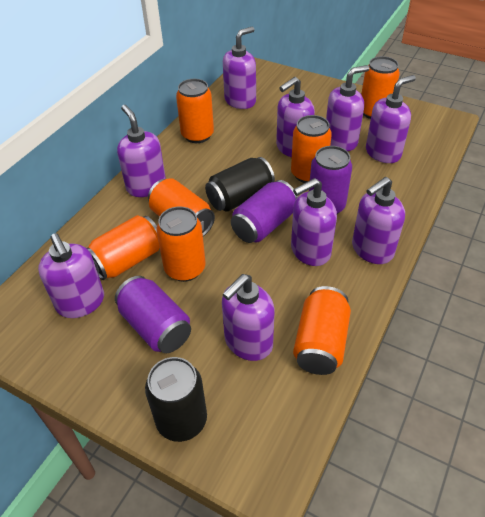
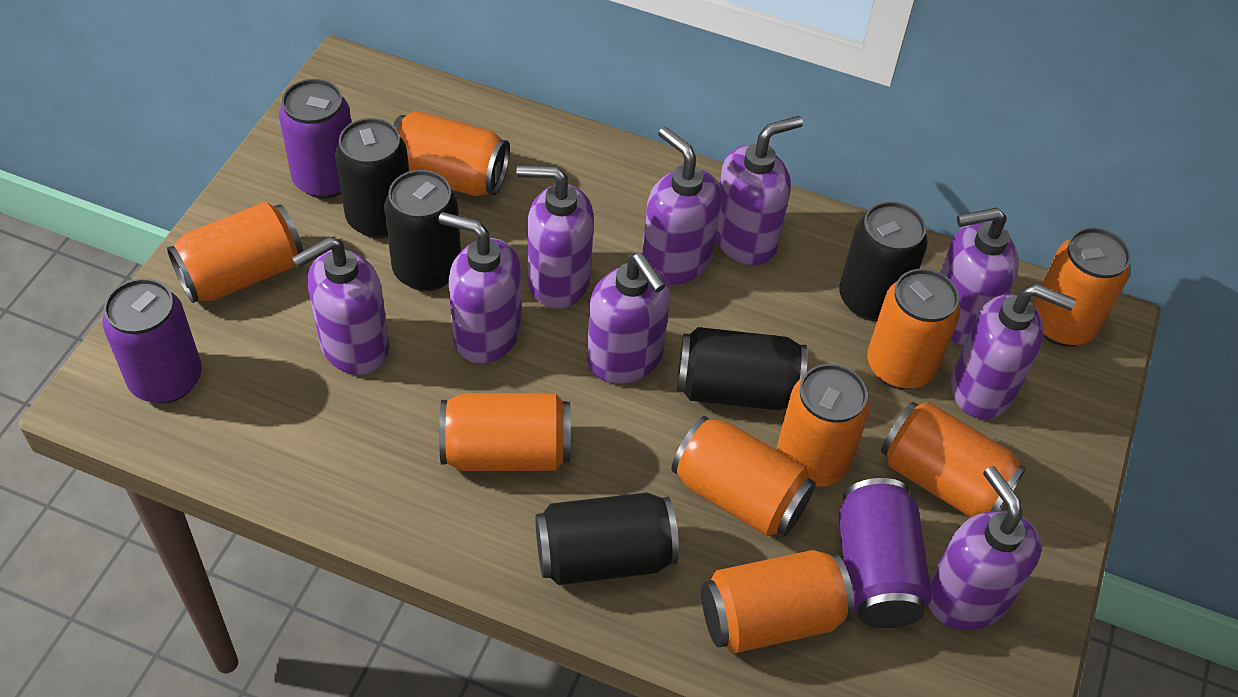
black can: 2 -> 5
orange can: 7 -> 9

